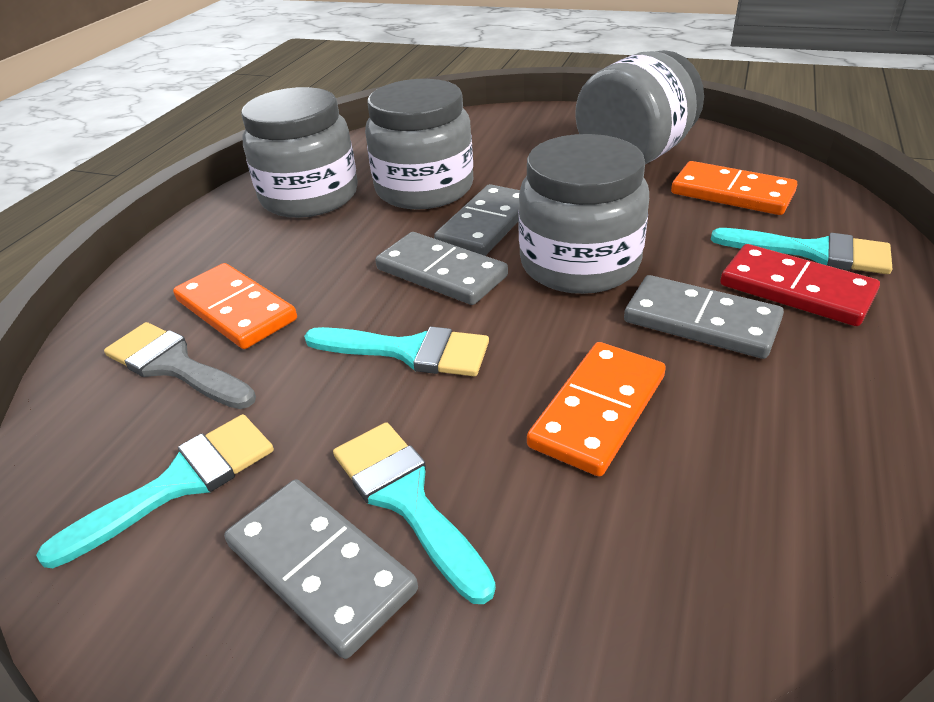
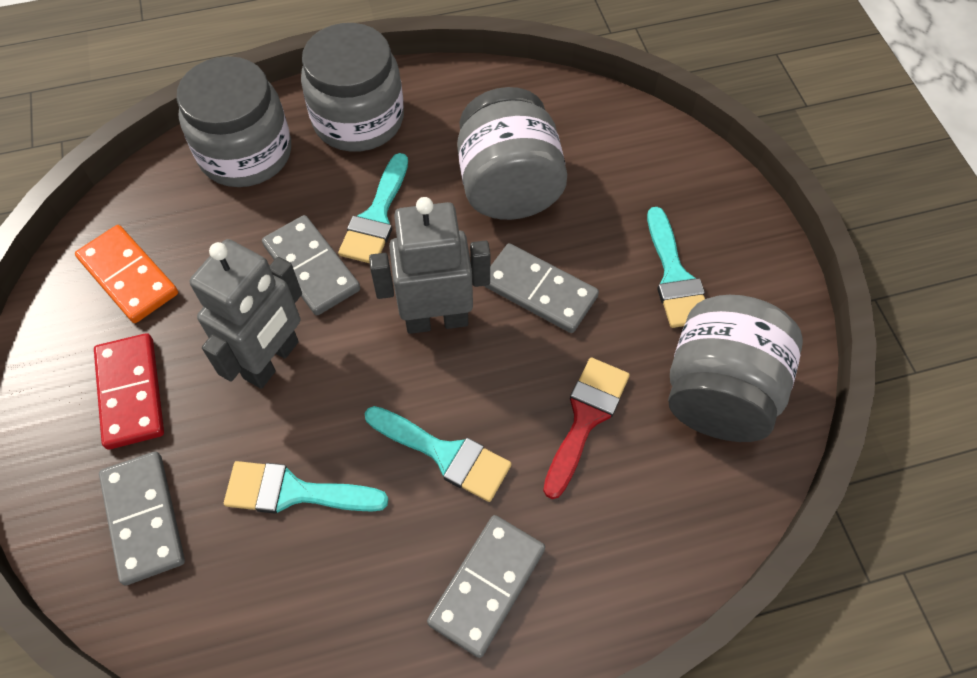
grey brush: 1 -> 0
grey robot: 0 -> 2
orange domino: 3 -> 1
red brush: 0 -> 1

